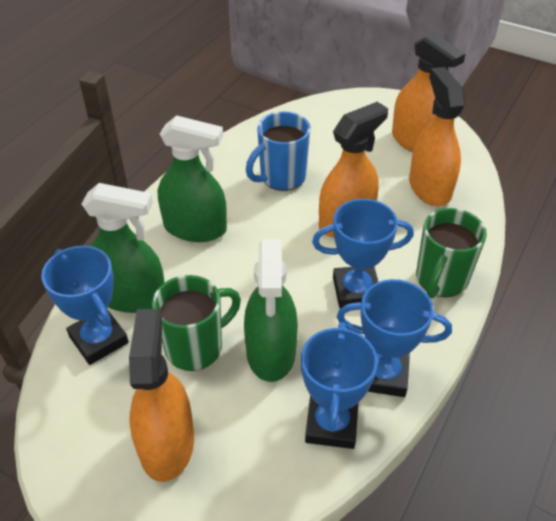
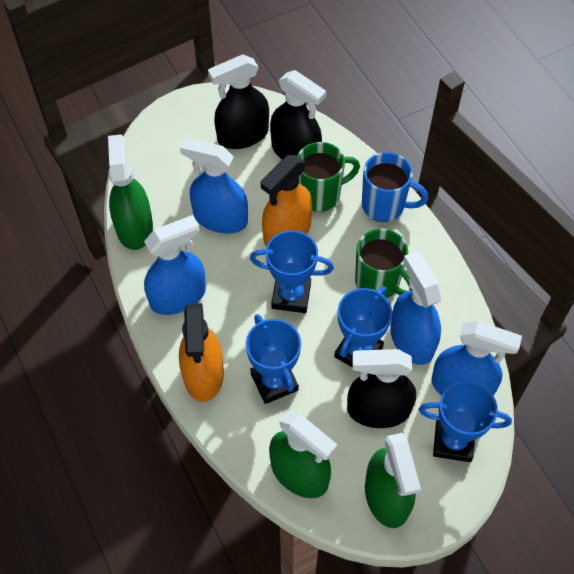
black spray bottle: 0 -> 3
blue spray bottle: 0 -> 4
orange spray bottle: 4 -> 2

